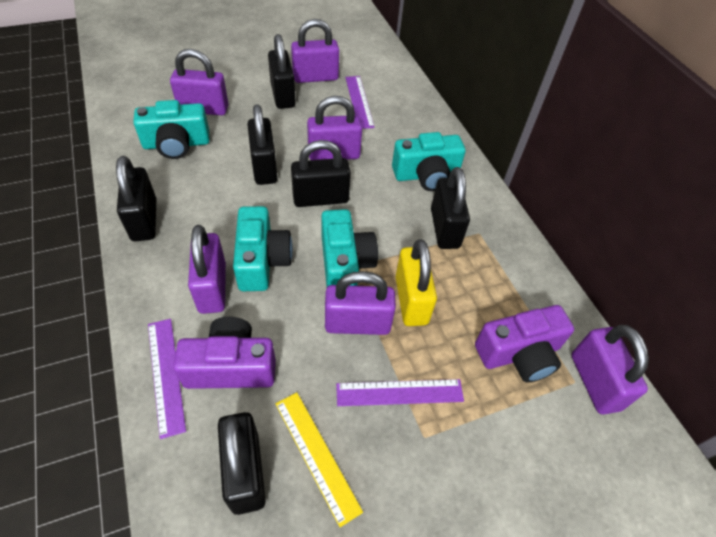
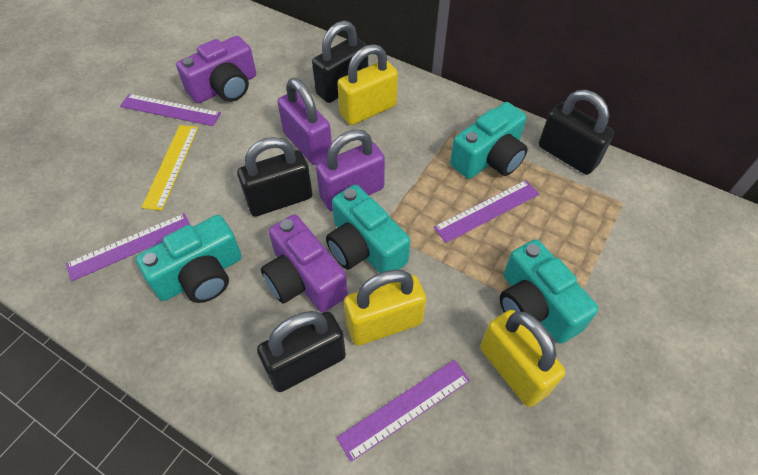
black padlock: 6 -> 4
purple padlock: 6 -> 2
purple ruler: 3 -> 4
yellow padlock: 1 -> 3

